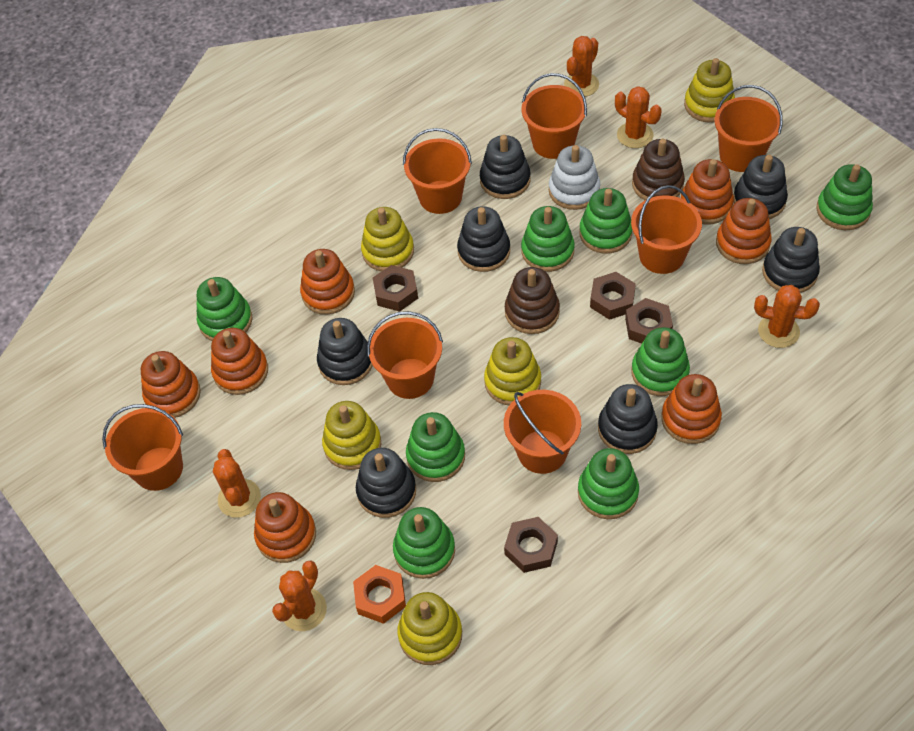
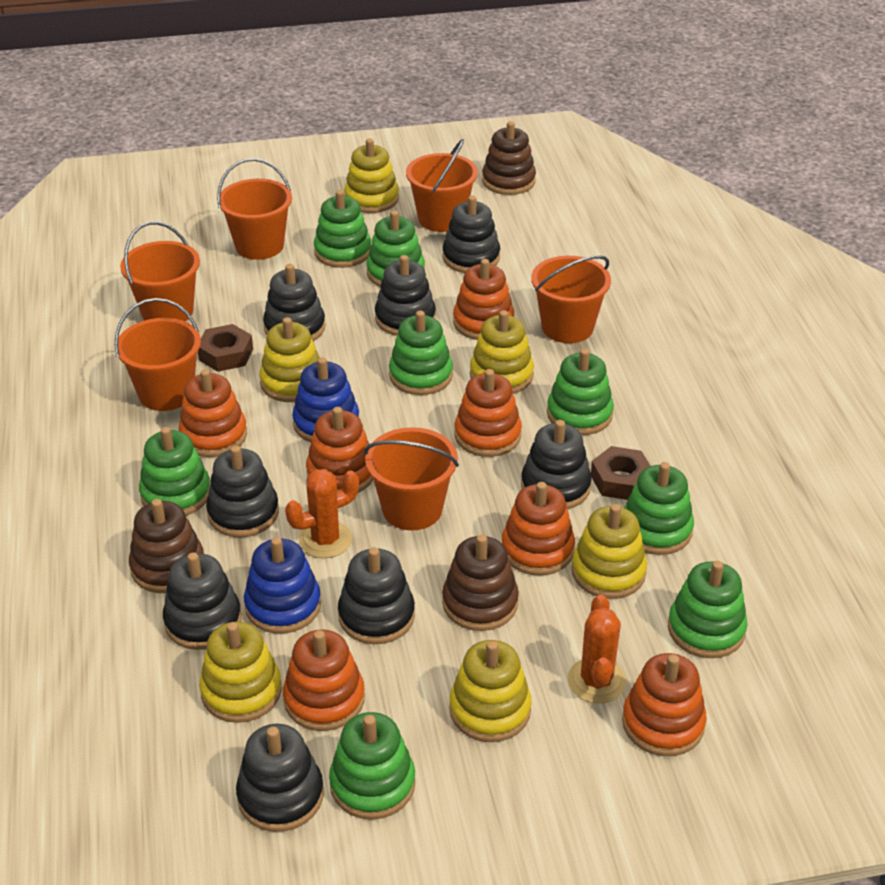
black stacking toy: 7 -> 8
blue stacking toy: 0 -> 2
brown nut: 4 -> 2
brown stacking toy: 2 -> 3
orange bucket: 7 -> 6
orange cactus: 5 -> 2
orange nut: 1 -> 0
white stacking toy: 1 -> 0
yellow stacking toy: 5 -> 6

